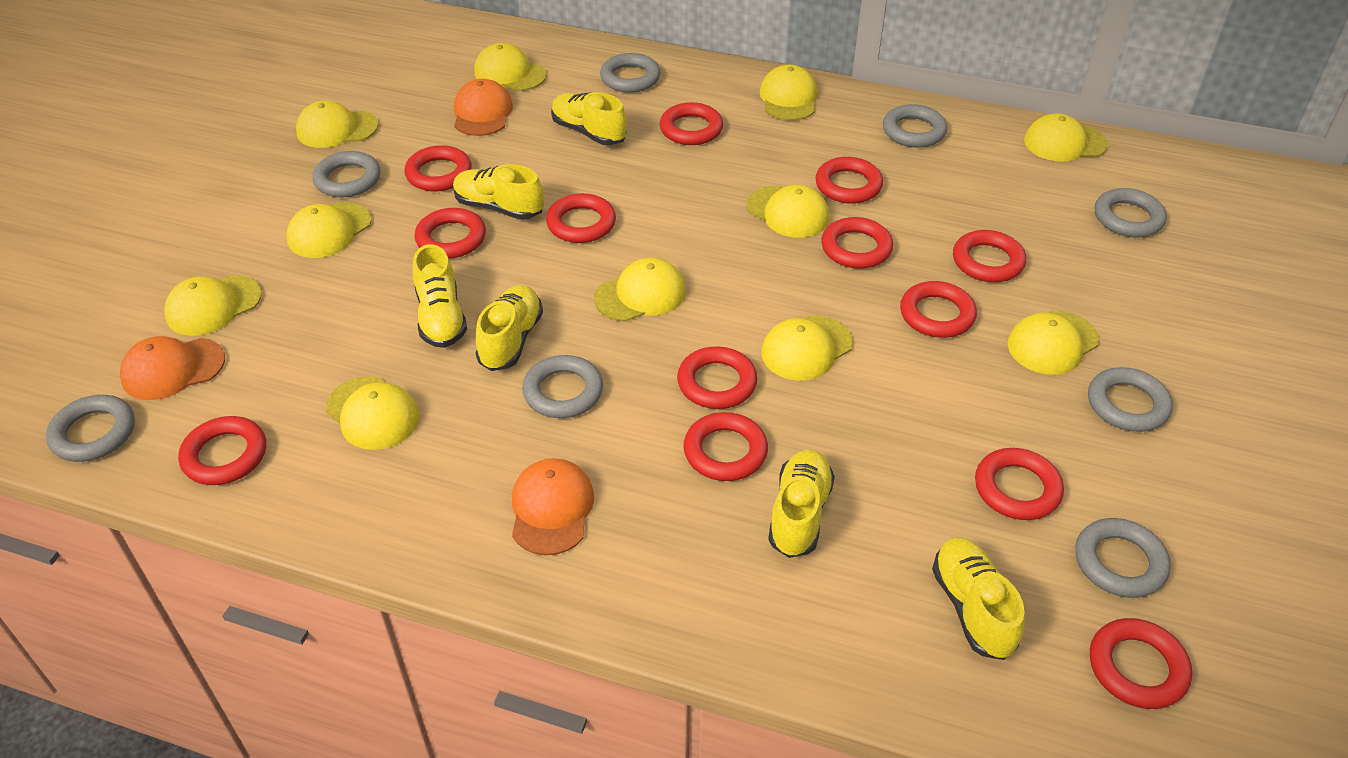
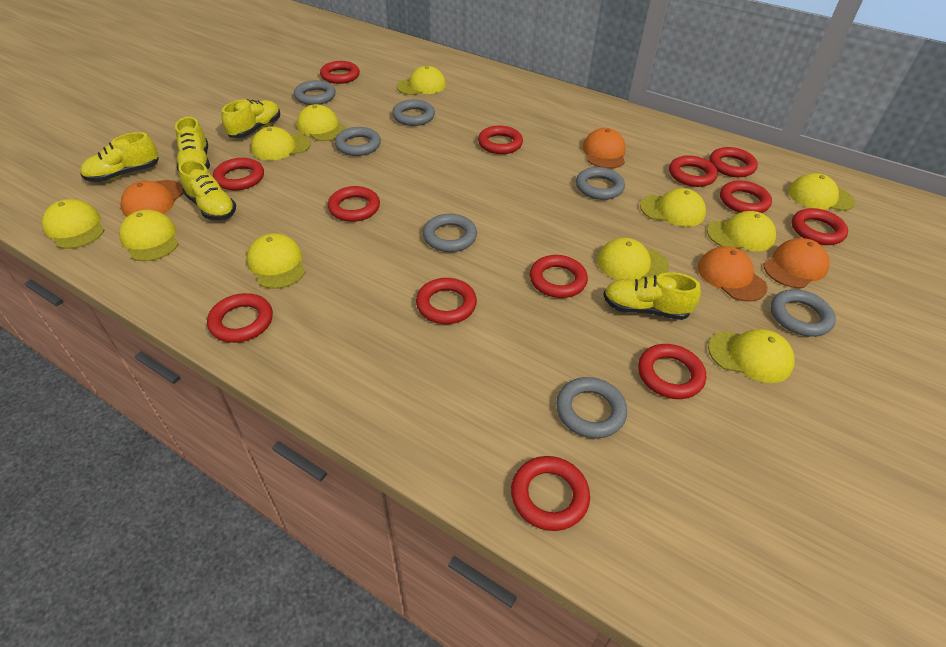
grey ring: 8 -> 7
orange cap: 3 -> 4
yellow shoe: 6 -> 5

